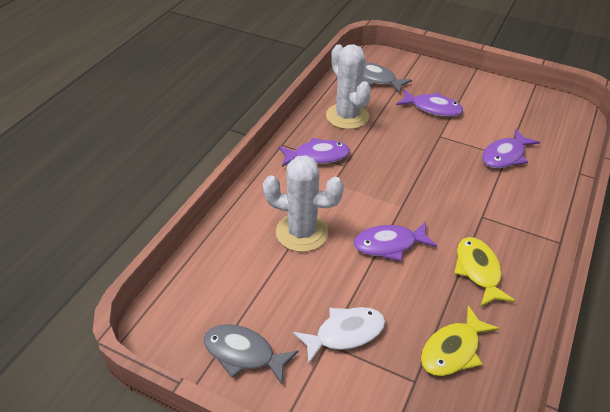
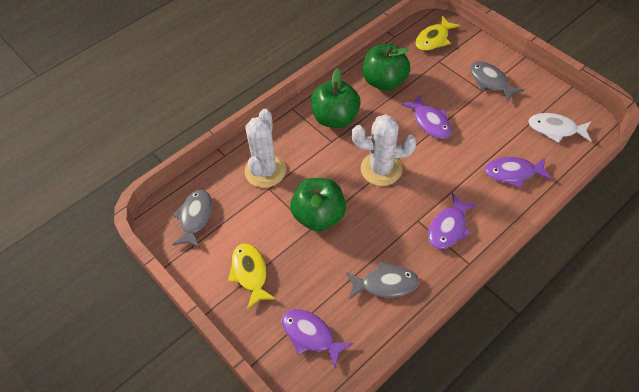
green apple: 0 -> 3
grey fish: 2 -> 3

